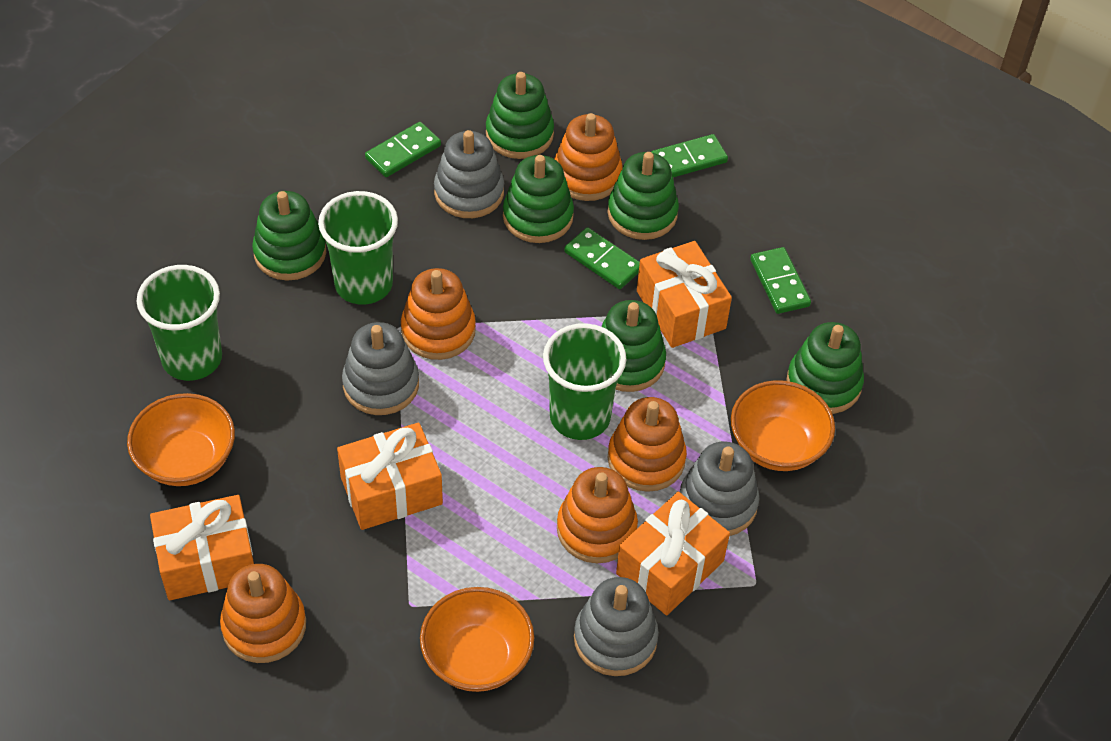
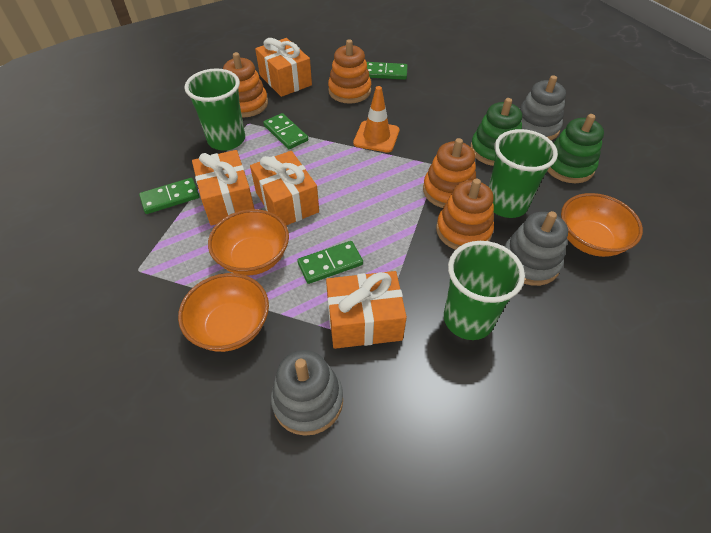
green stacking toy: 6 -> 2
grey stacking toy: 4 -> 3
orange stacking toy: 5 -> 4
orange traffic cone: 0 -> 1

